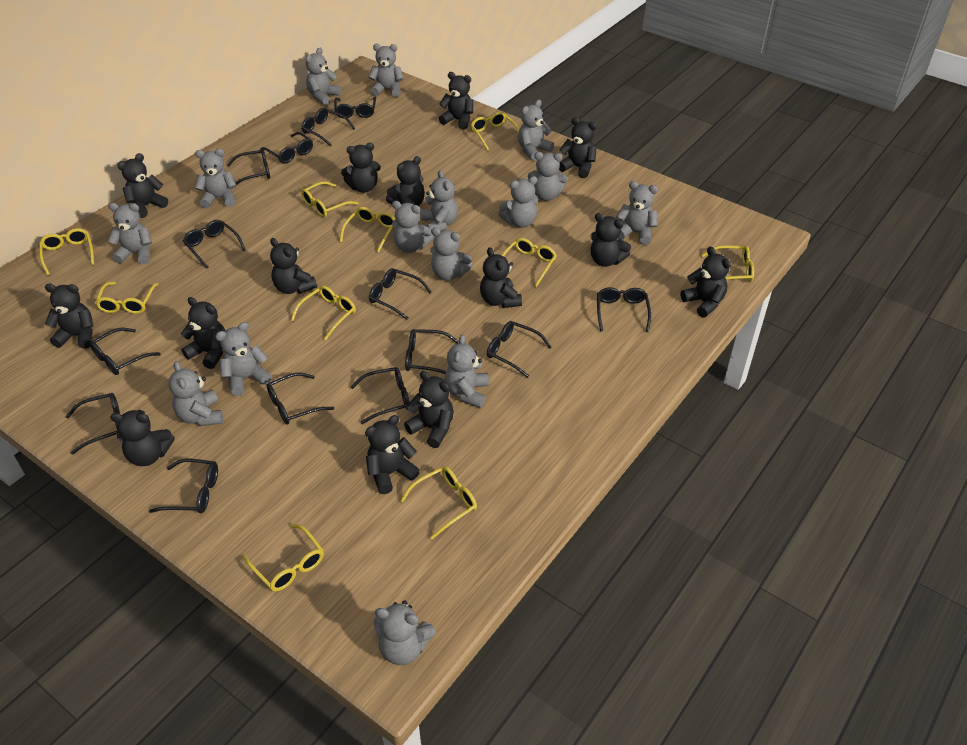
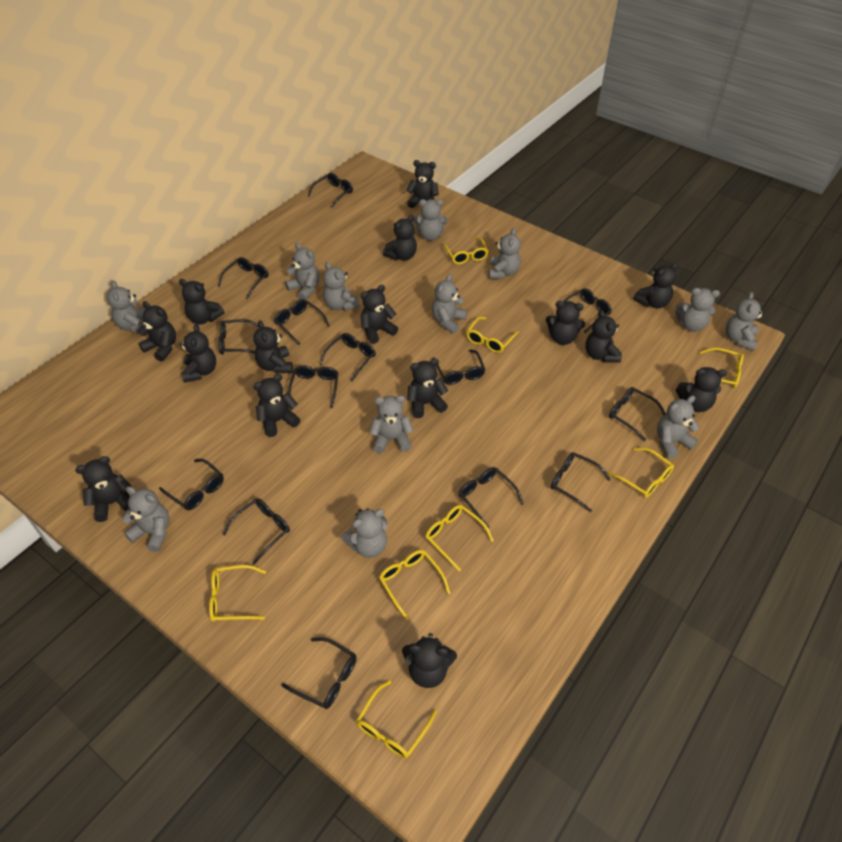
black teddy bear: 14 -> 15
grey teddy bear: 15 -> 12
yellow glasses: 10 -> 8

